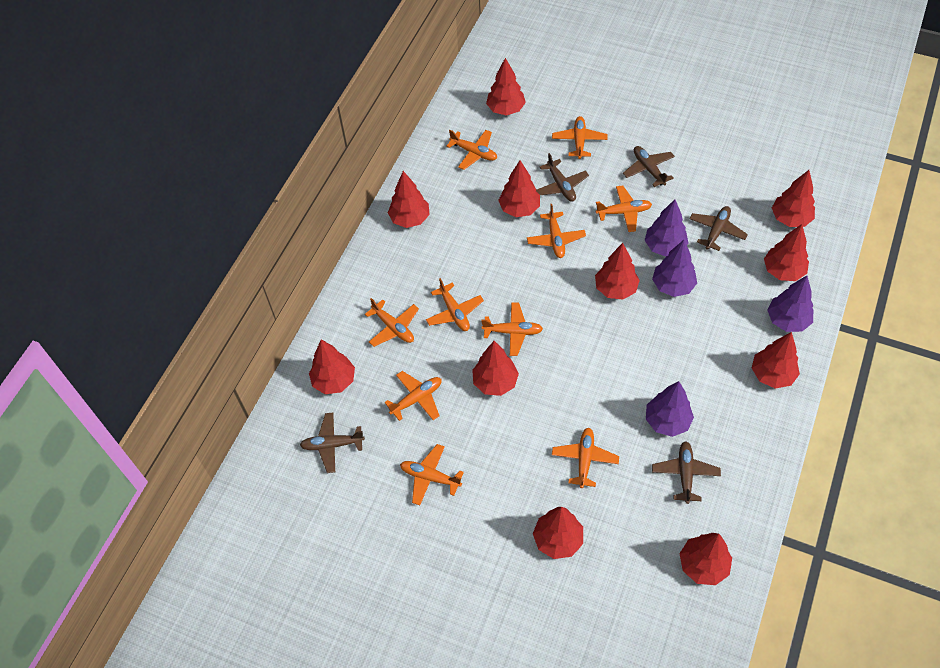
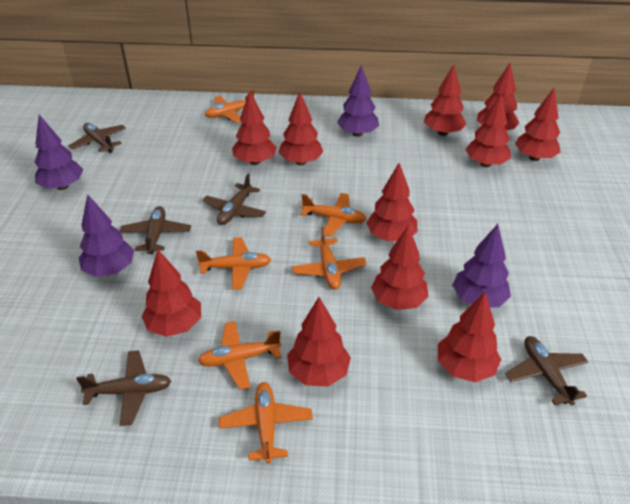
orange plane: 10 -> 6

